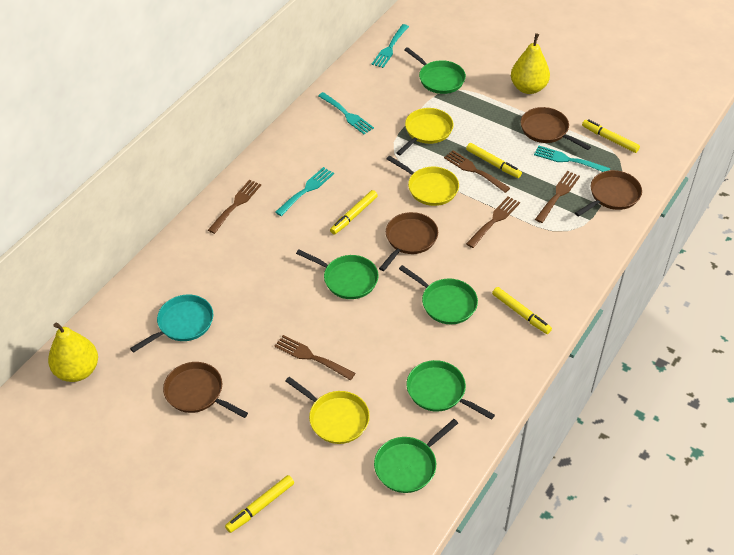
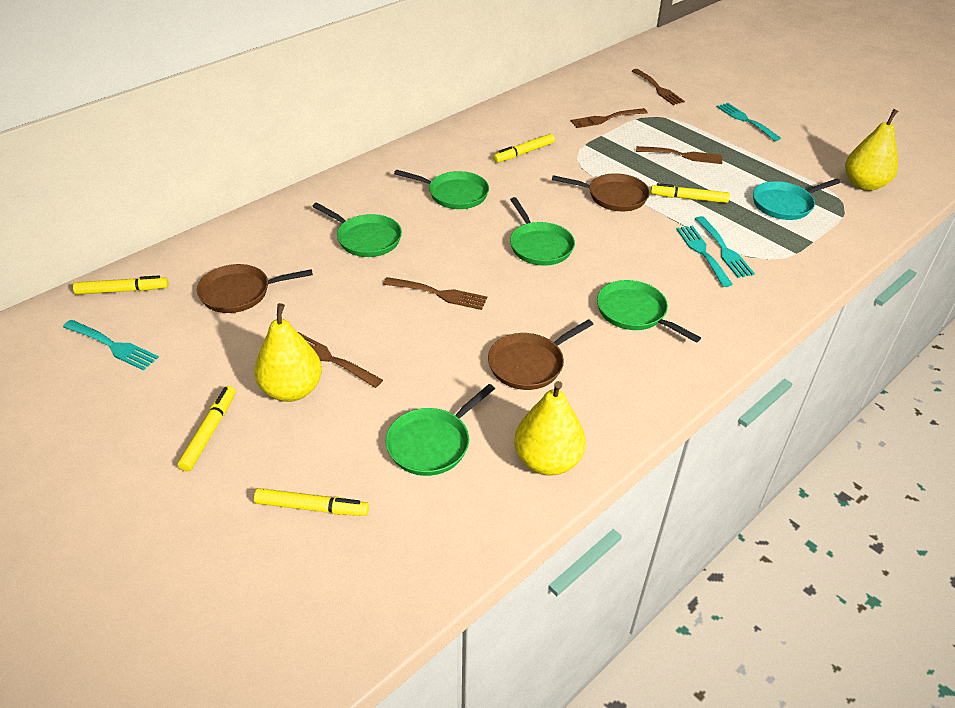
brown pan: 4 -> 3
yellow pan: 3 -> 0
yellow pear: 2 -> 3

